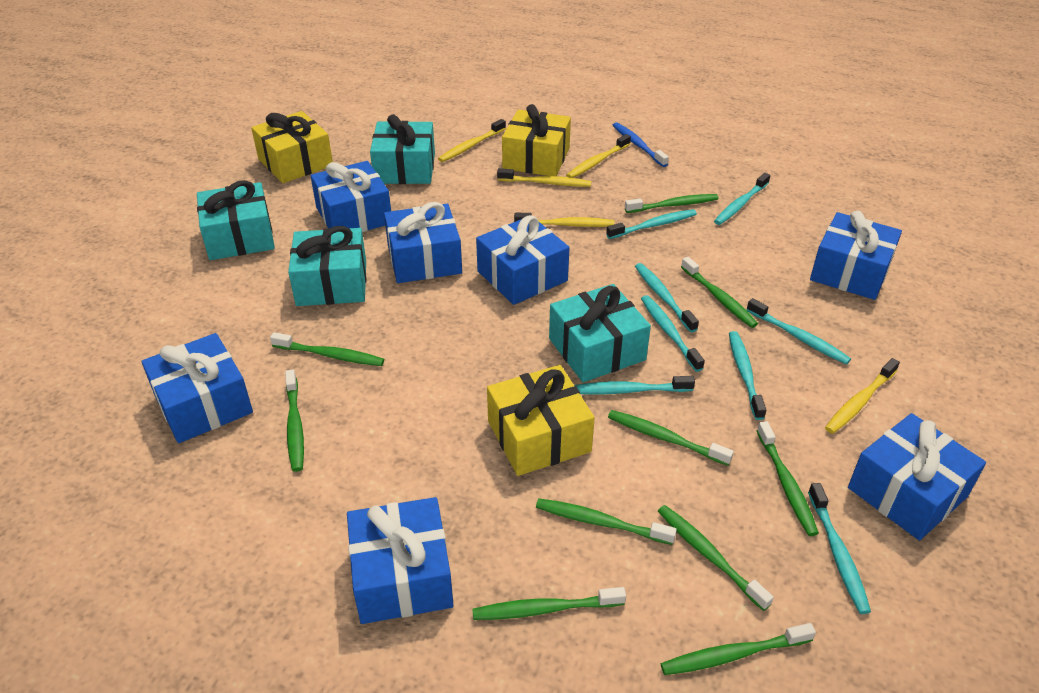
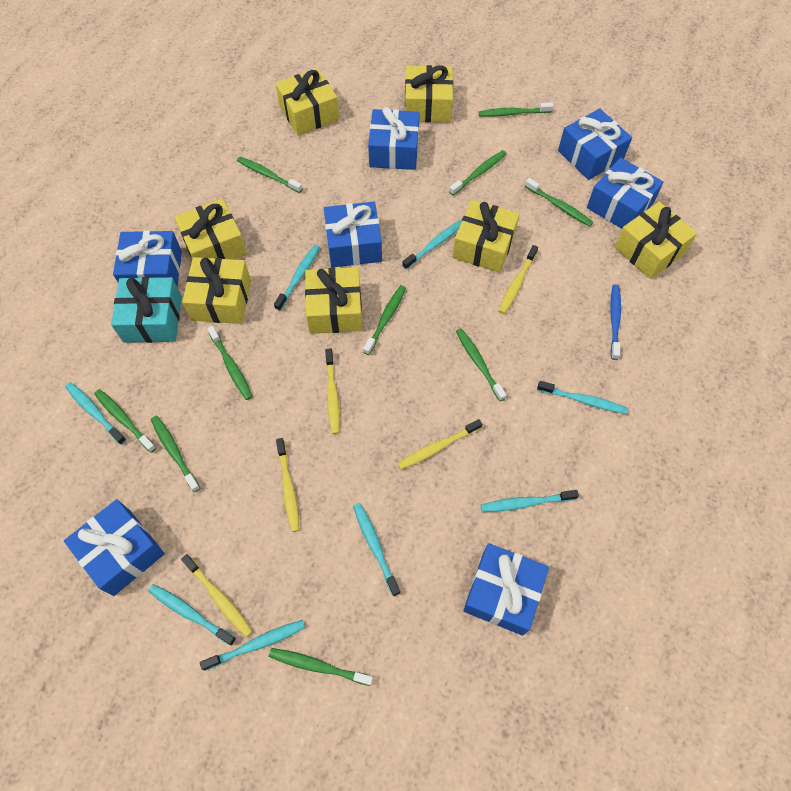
turquoise gift: 4 -> 1
yellow gift: 3 -> 7

